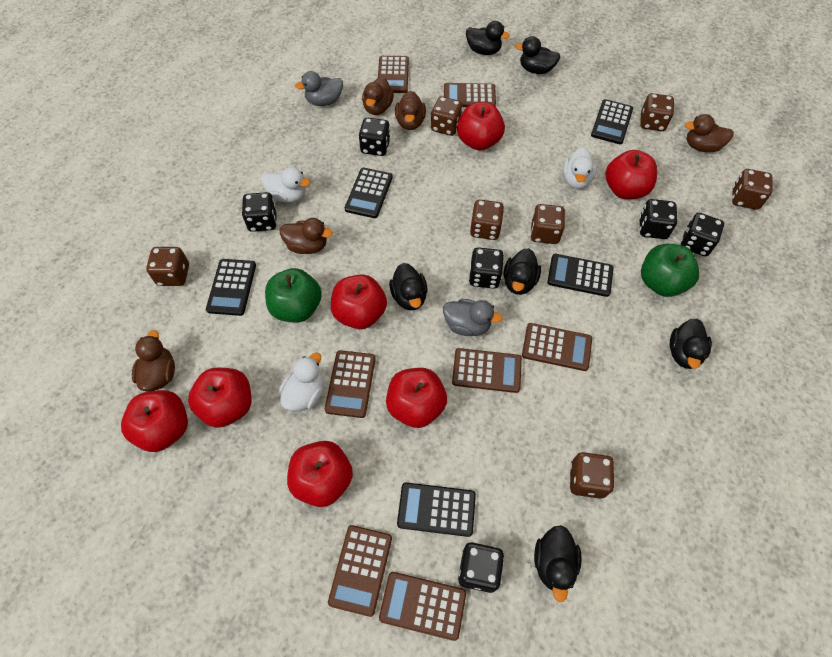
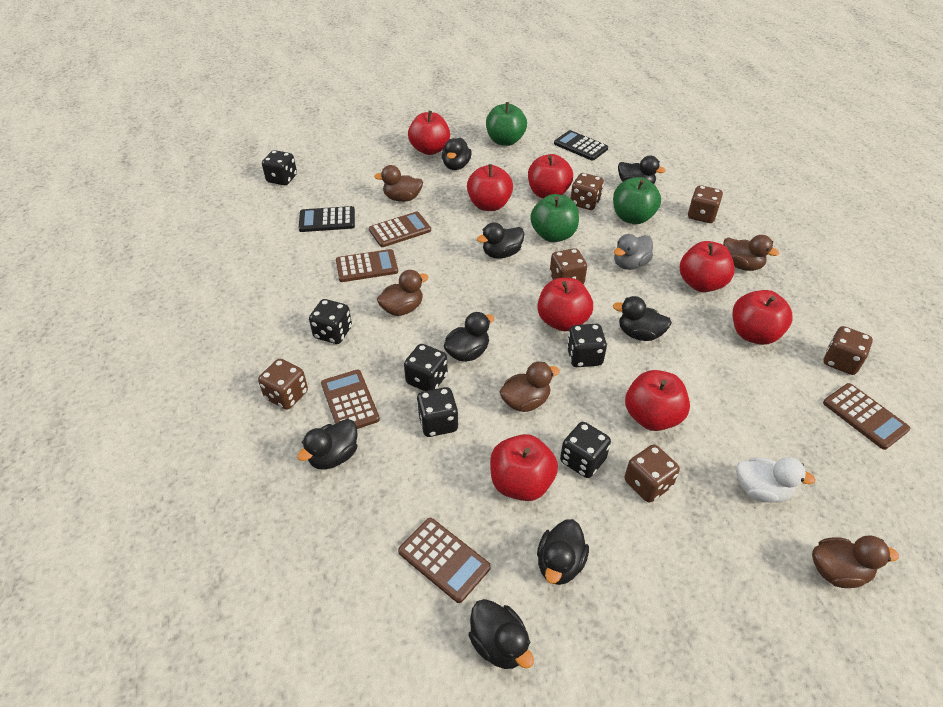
black calculator: 5 -> 2
black duck: 6 -> 8
brown calculator: 7 -> 5
brown dice: 7 -> 6
green apple: 2 -> 3
grey duck: 2 -> 1
red apple: 7 -> 8
white duck: 3 -> 1

